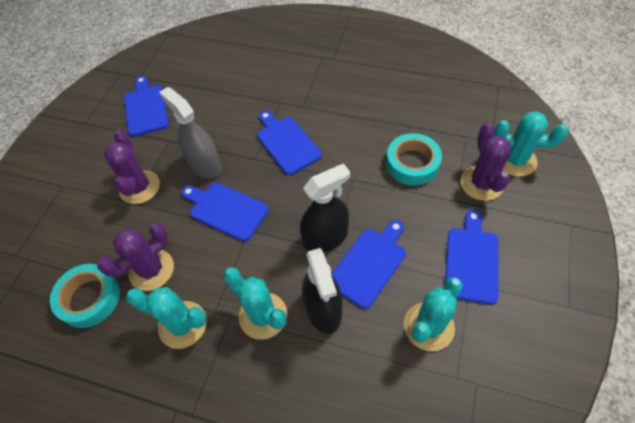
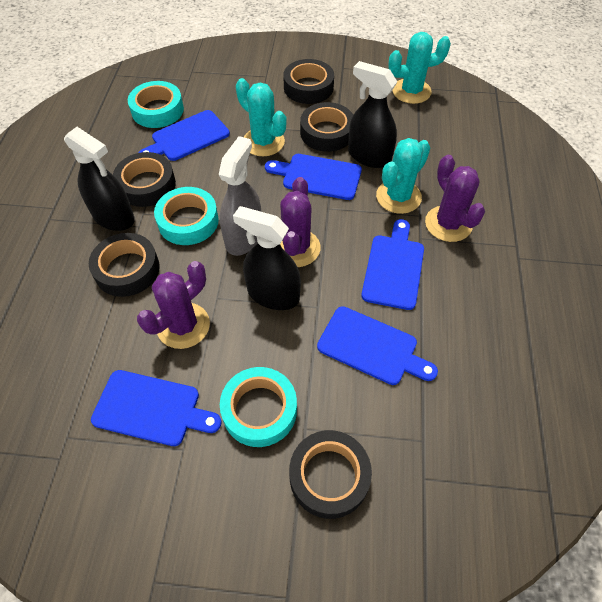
black spray bottle: 2 -> 3
black tape: 0 -> 5
turquoise cactus: 4 -> 3
turquoise tape: 2 -> 3

